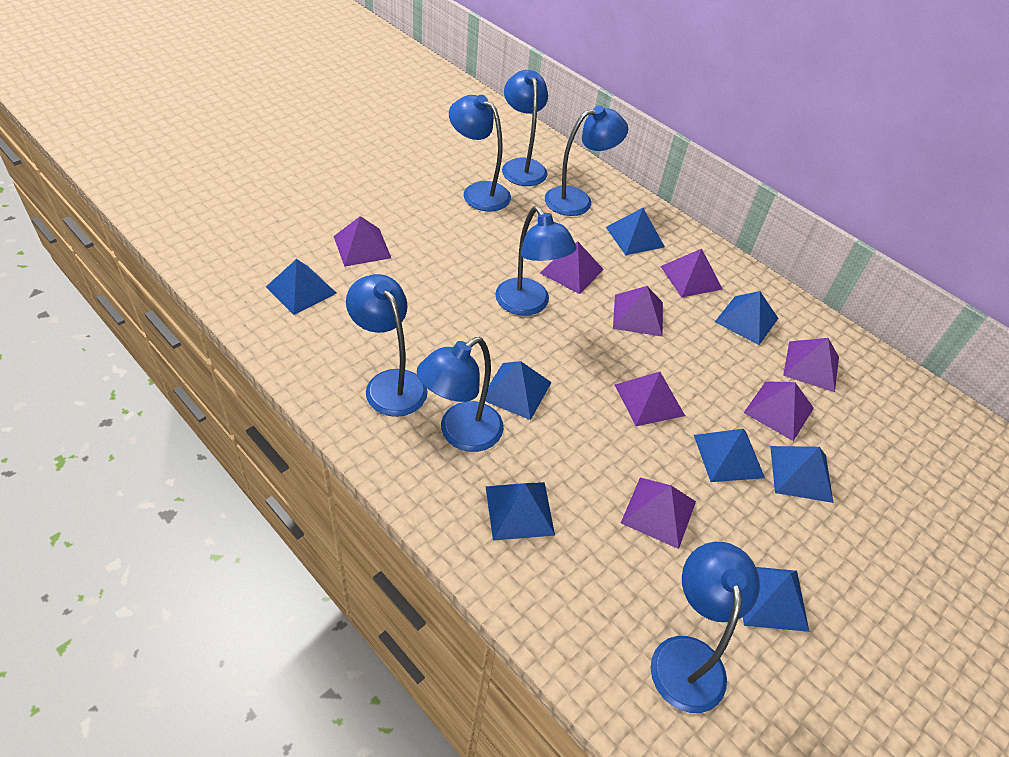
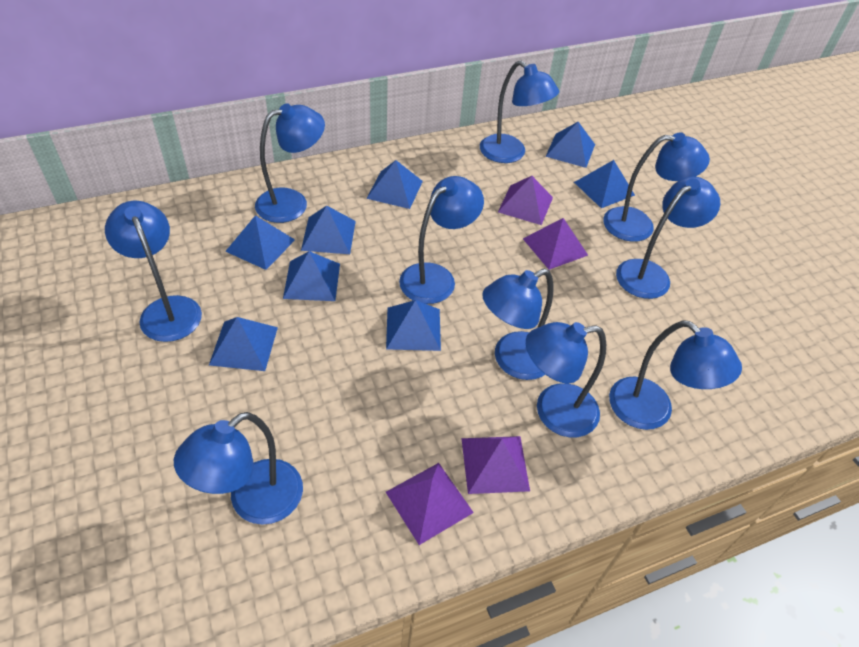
blue lamp: 7 -> 10
purple pyramid: 8 -> 4

